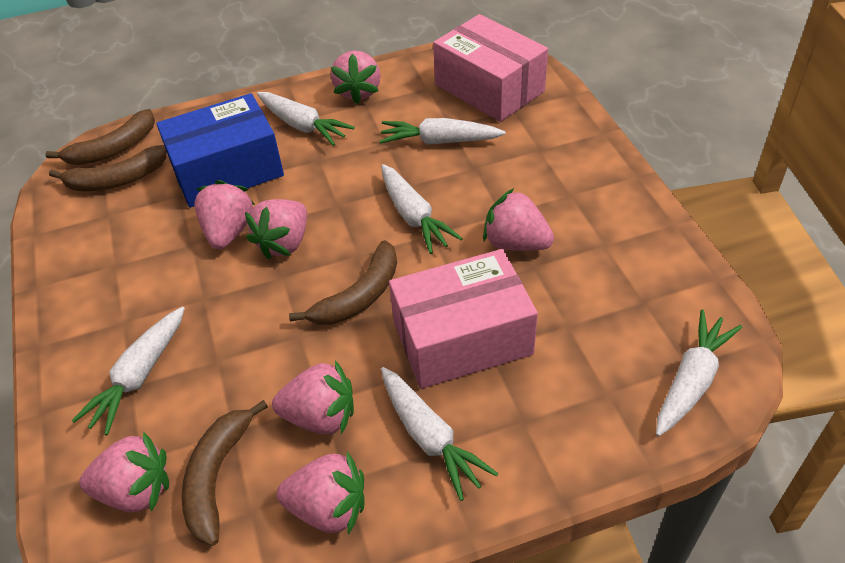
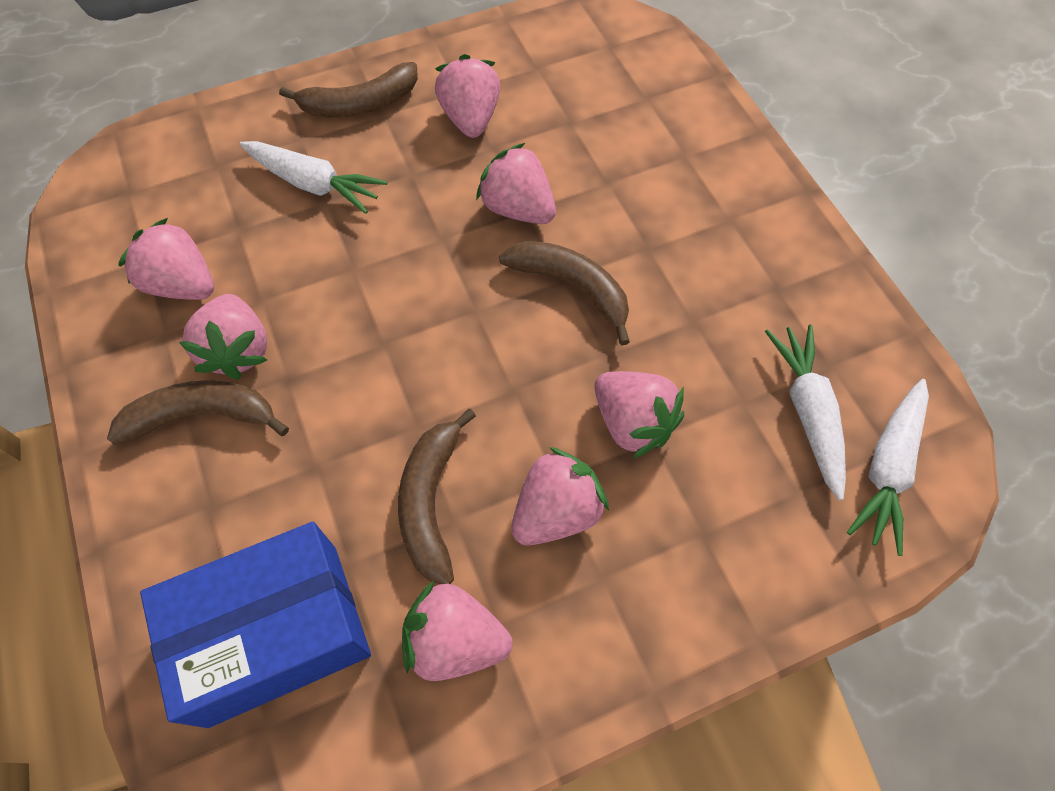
pink box: 2 -> 0
white carrot: 6 -> 3

